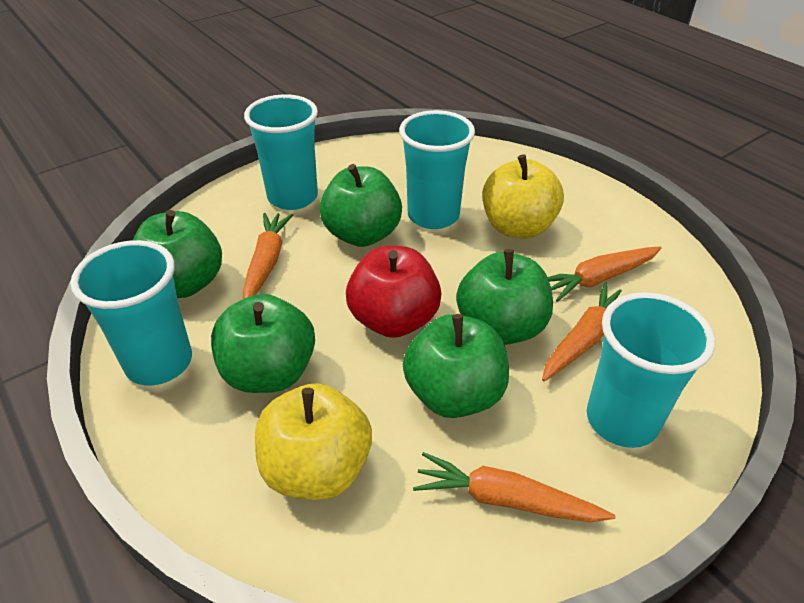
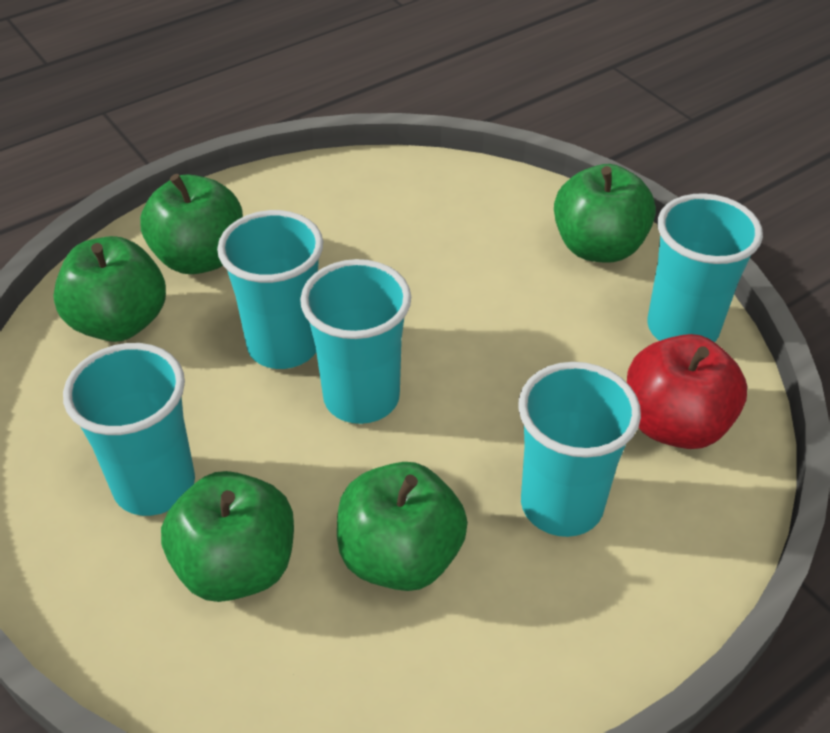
orange carrot: 4 -> 0
turquoise cup: 4 -> 5
yellow apple: 2 -> 0

